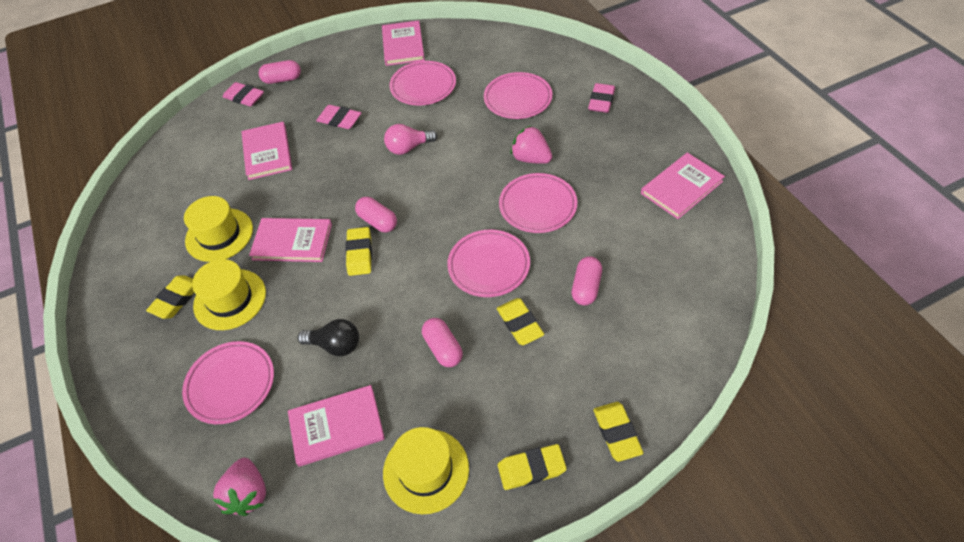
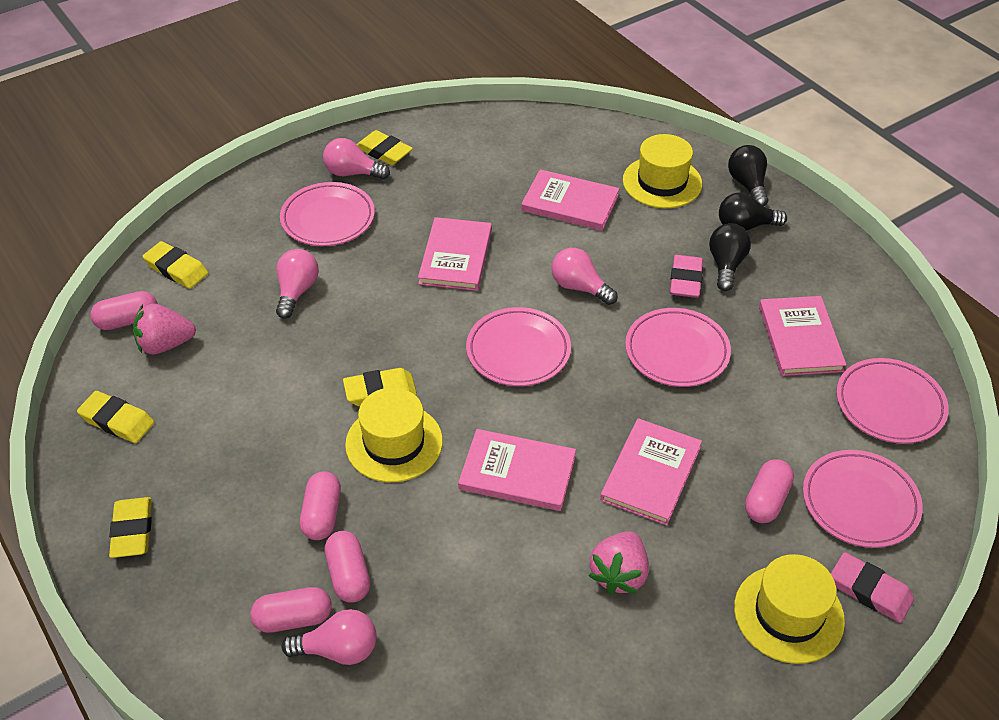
black light bulb: 1 -> 3
pink capsule: 4 -> 5
pink eraser: 3 -> 2
pink light bulb: 1 -> 4

